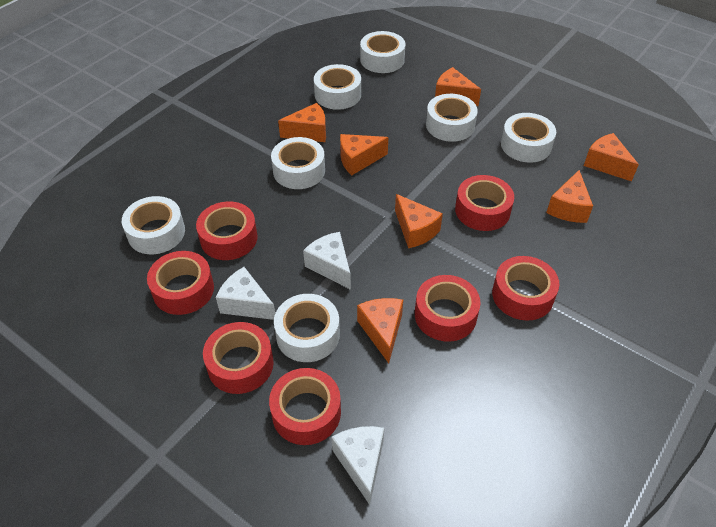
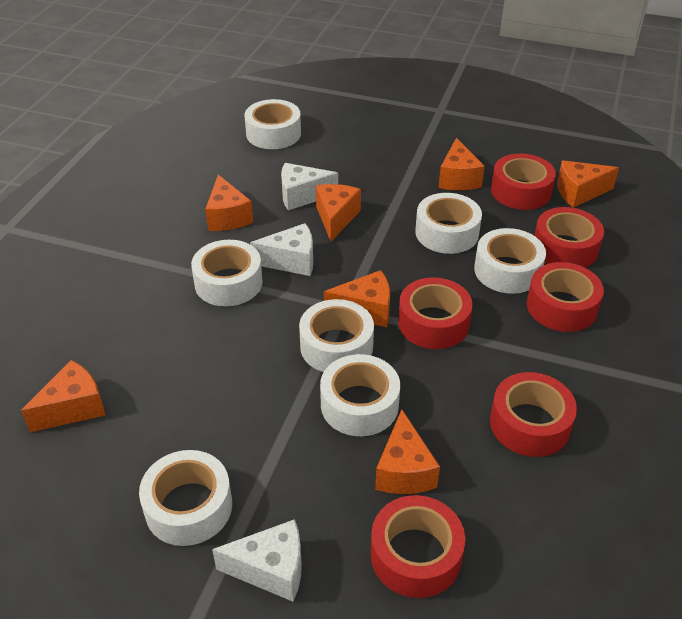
red tape: 7 -> 6

